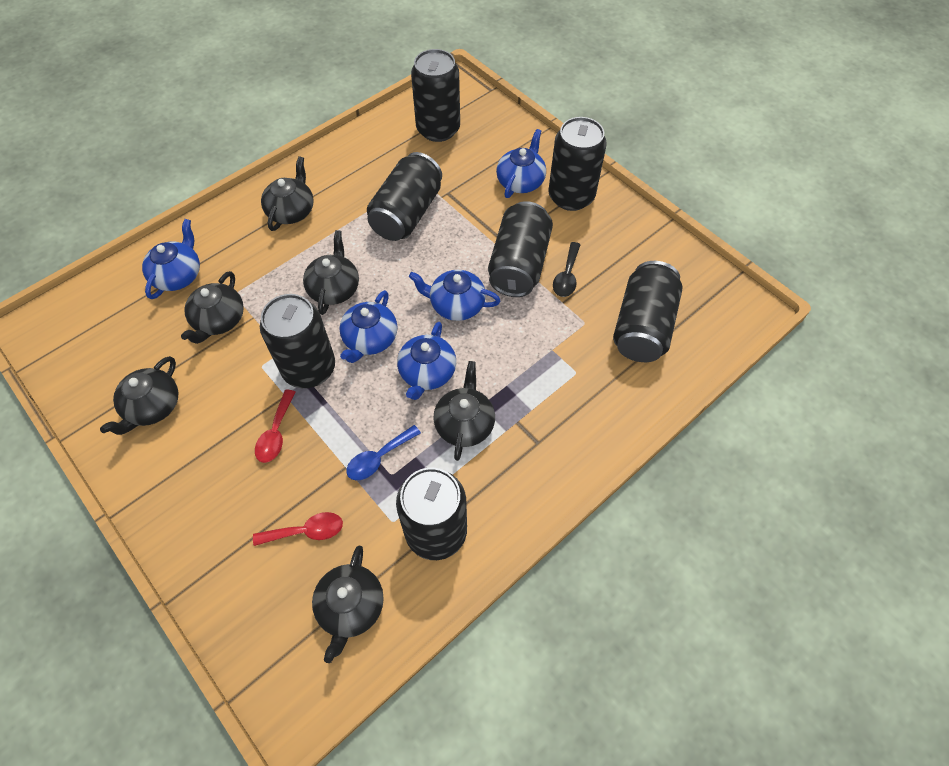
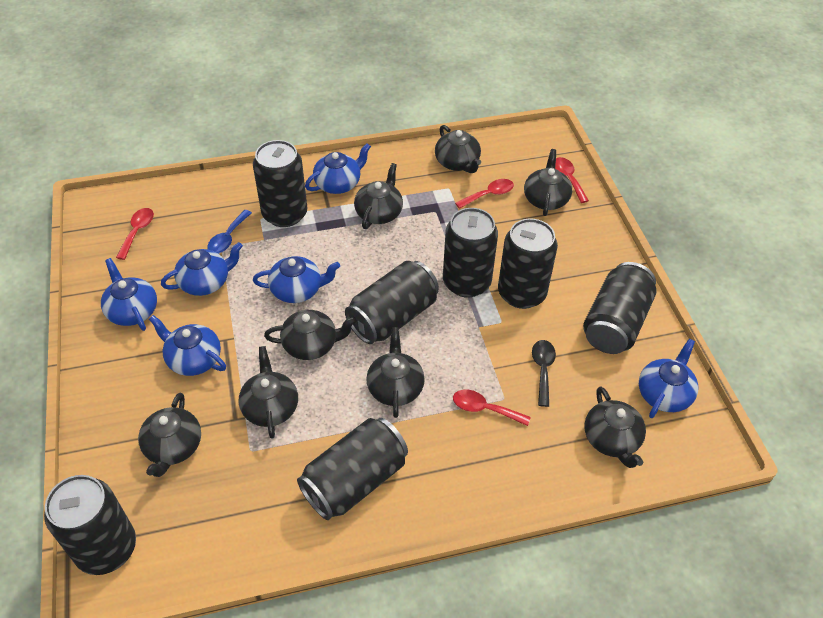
black teapot: 6 -> 8
blue teapot: 5 -> 6
red spoon: 2 -> 4

